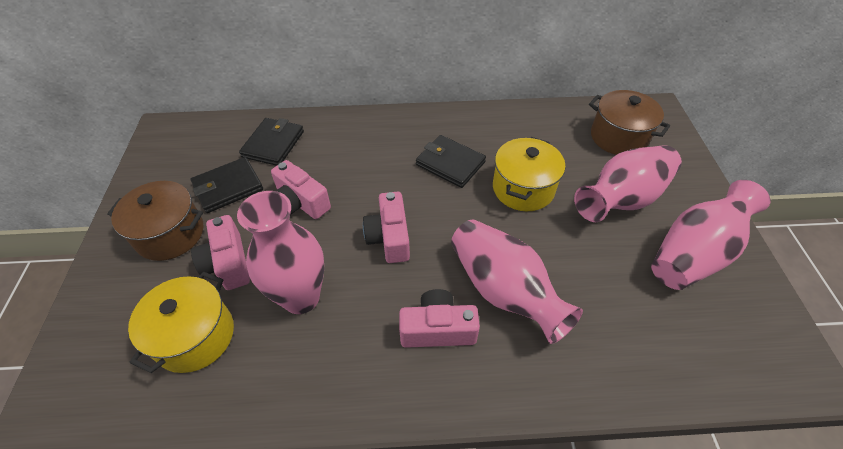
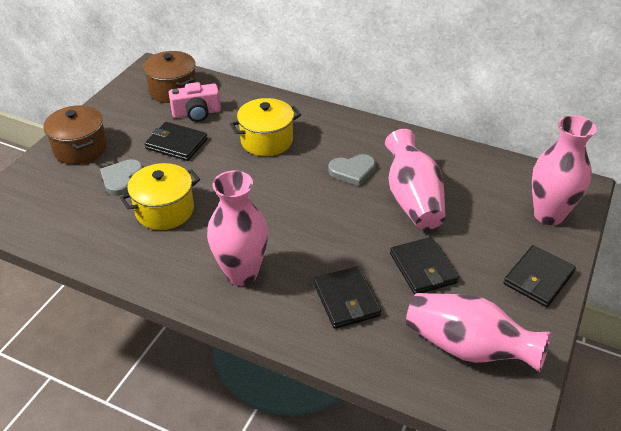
black wallet: 3 -> 4
grey heart: 0 -> 2
pink camera: 4 -> 1

